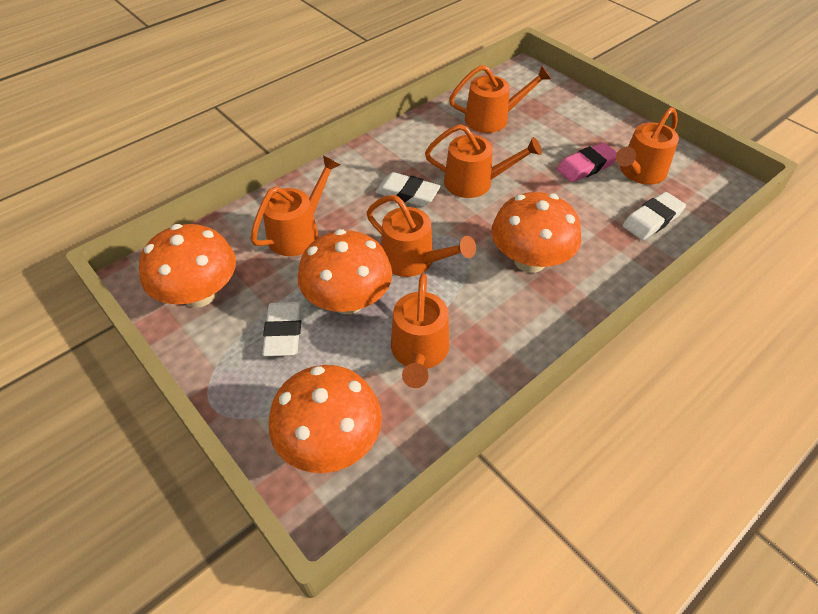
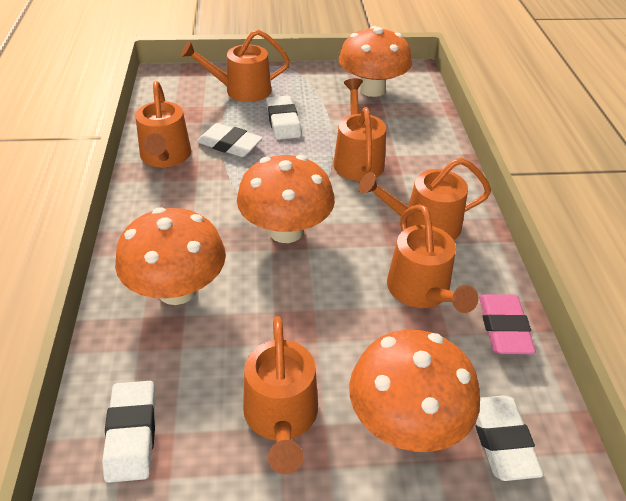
white eraser: 3 -> 4

